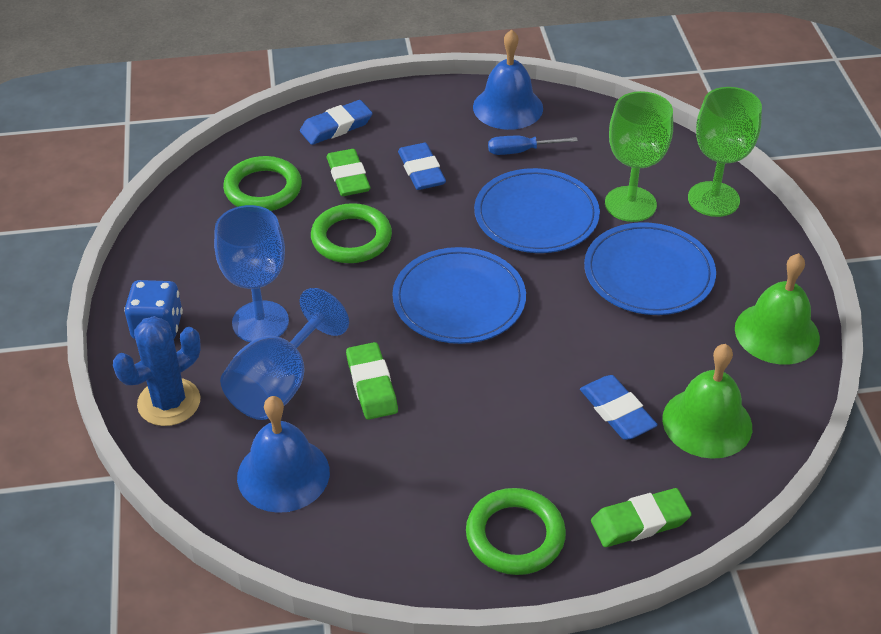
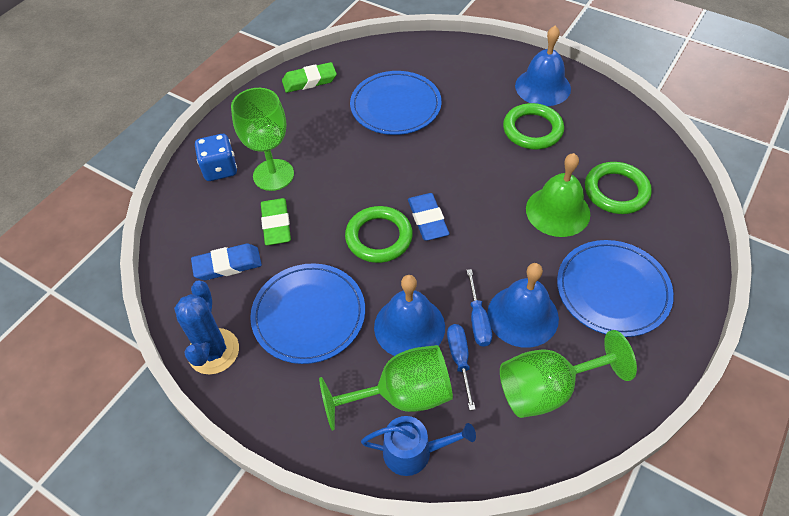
blue bell: 2 -> 3
blue eraser: 3 -> 2
blue goblet: 2 -> 0
blue screwdriver: 1 -> 2
blue watering can: 0 -> 1
green bell: 2 -> 1
green eraser: 3 -> 2
green goblet: 2 -> 3

